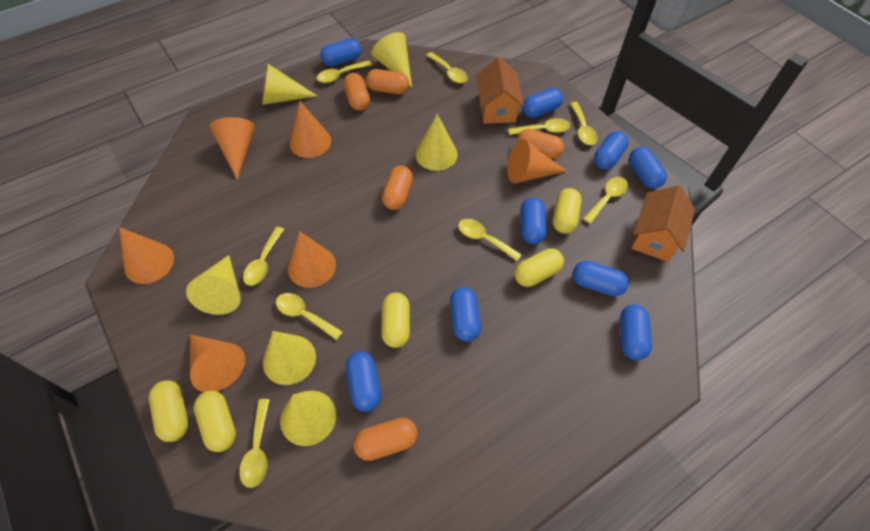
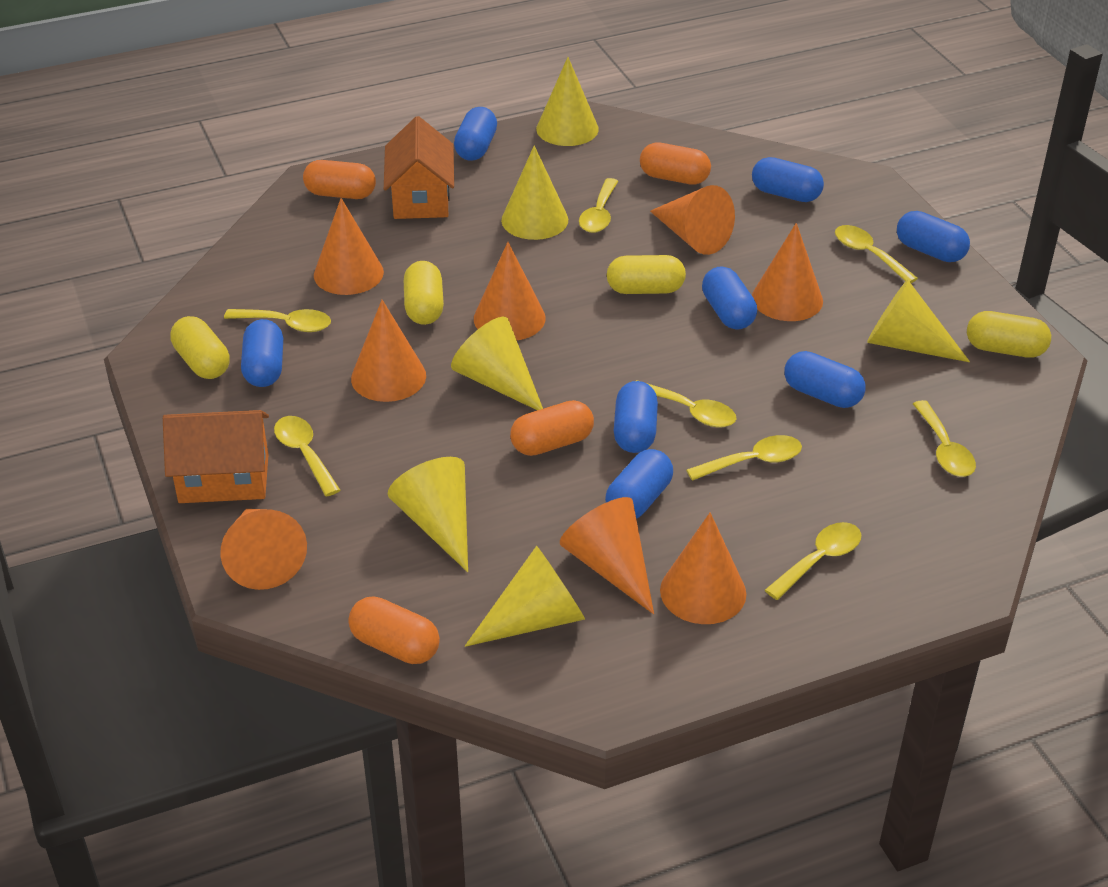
blue capsule: 9 -> 8
orange capsule: 5 -> 4
orange cone: 6 -> 8
yellow capsule: 5 -> 4
yellow spoon: 9 -> 8

